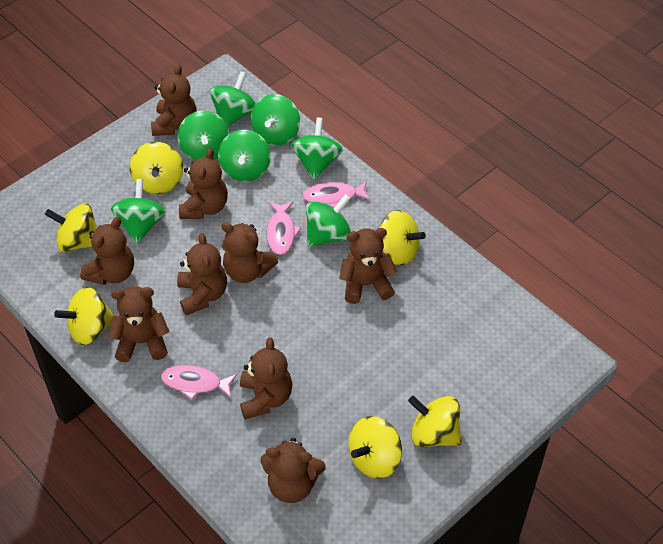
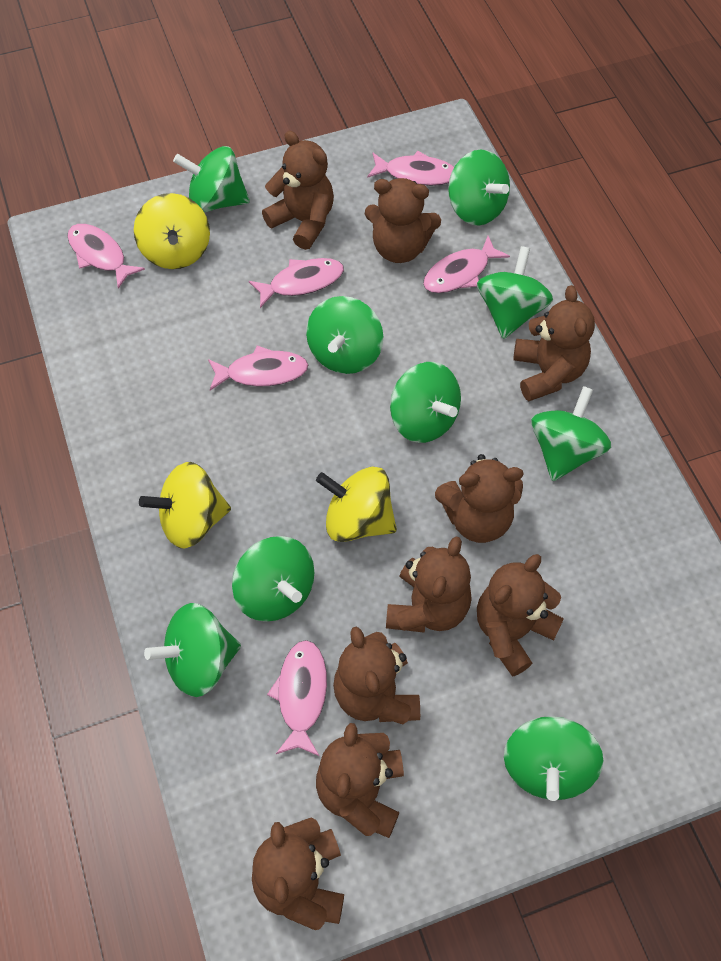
green spinning top: 7 -> 9
pink fish: 3 -> 6
yellow spinning top: 6 -> 3

